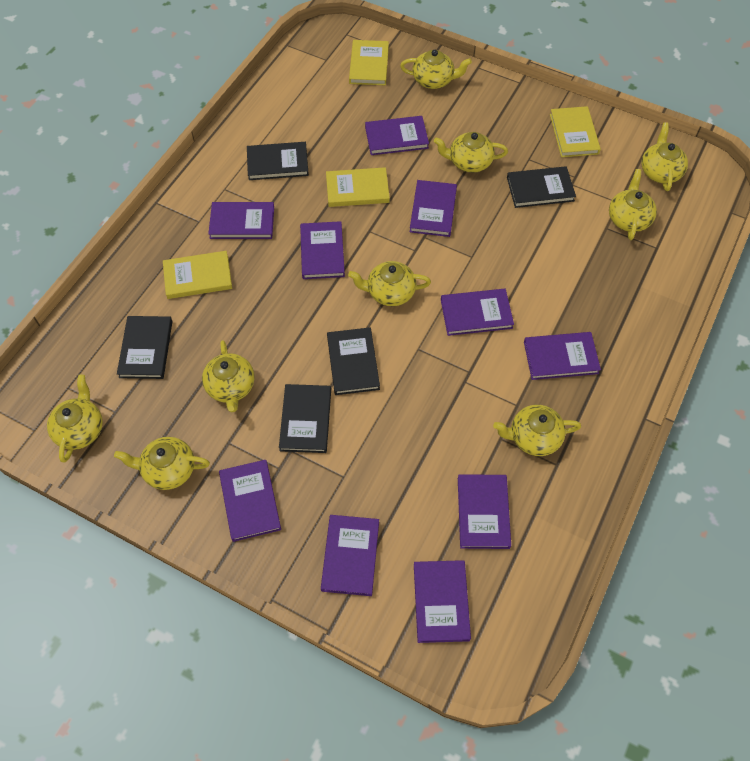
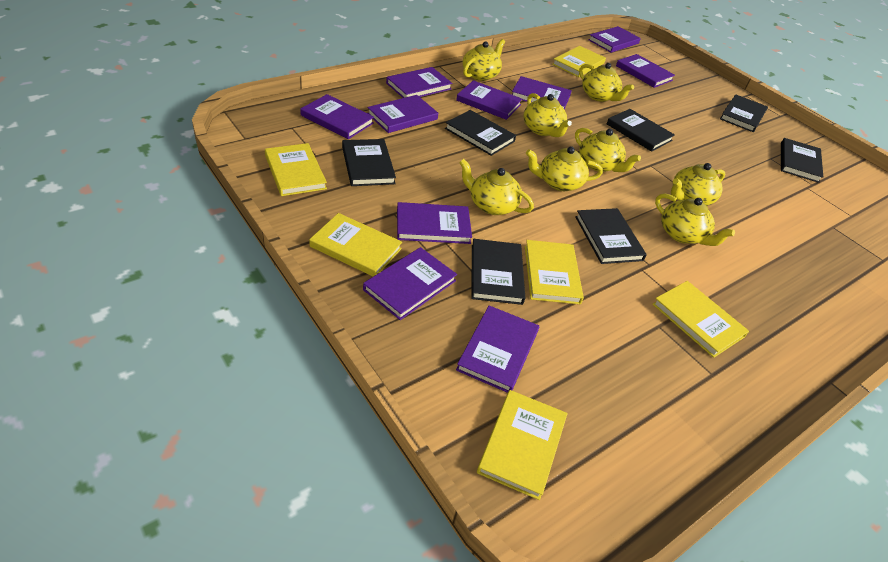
black book: 5 -> 7
yellow book: 4 -> 6
yellow teapot: 9 -> 8

